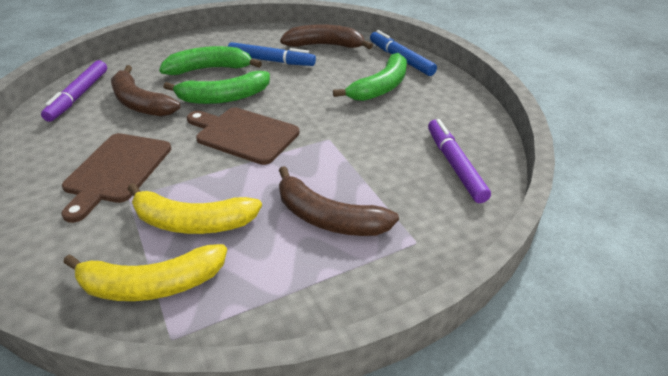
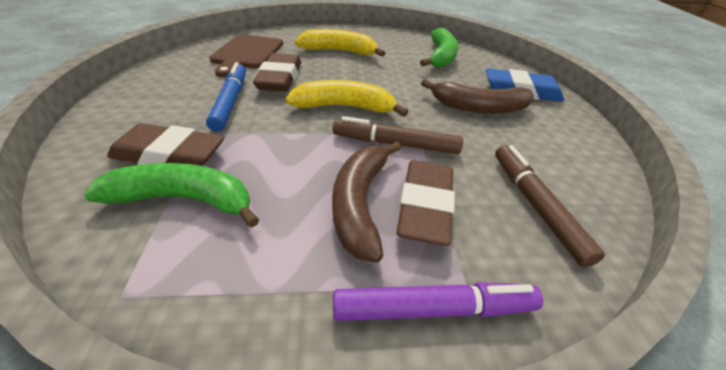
blue eraser: 0 -> 1
blue marker: 2 -> 1
brown banana: 3 -> 2
brown cutting board: 2 -> 1
brown eraser: 0 -> 3
brown marker: 0 -> 2
green banana: 3 -> 2
purple marker: 2 -> 1

